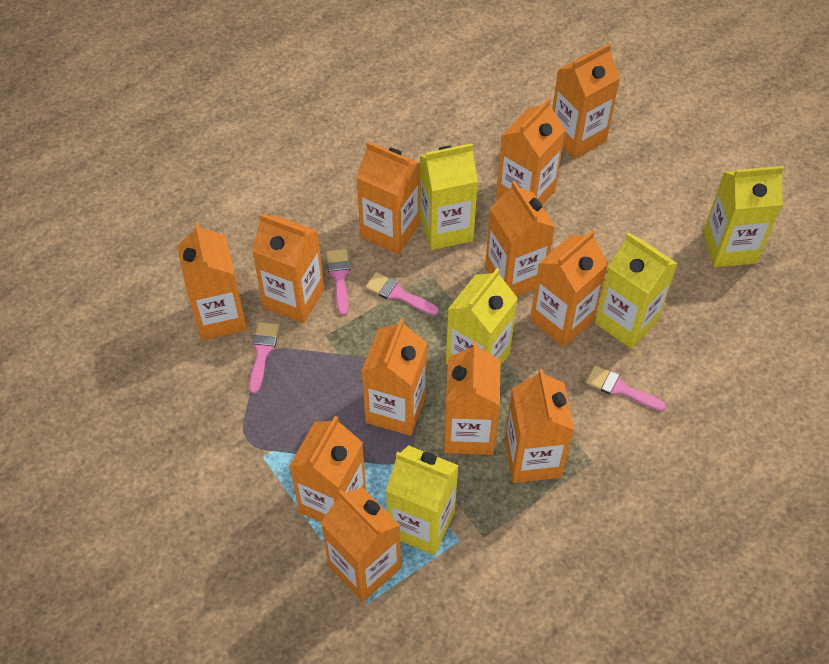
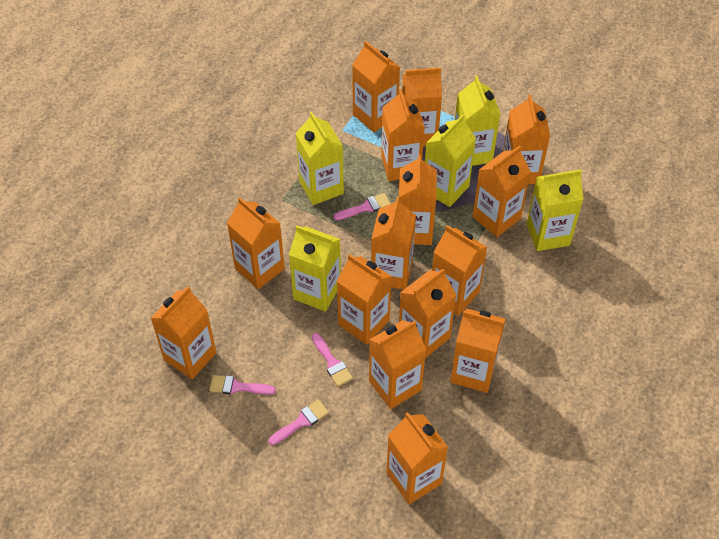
orange carton: 12 -> 15

